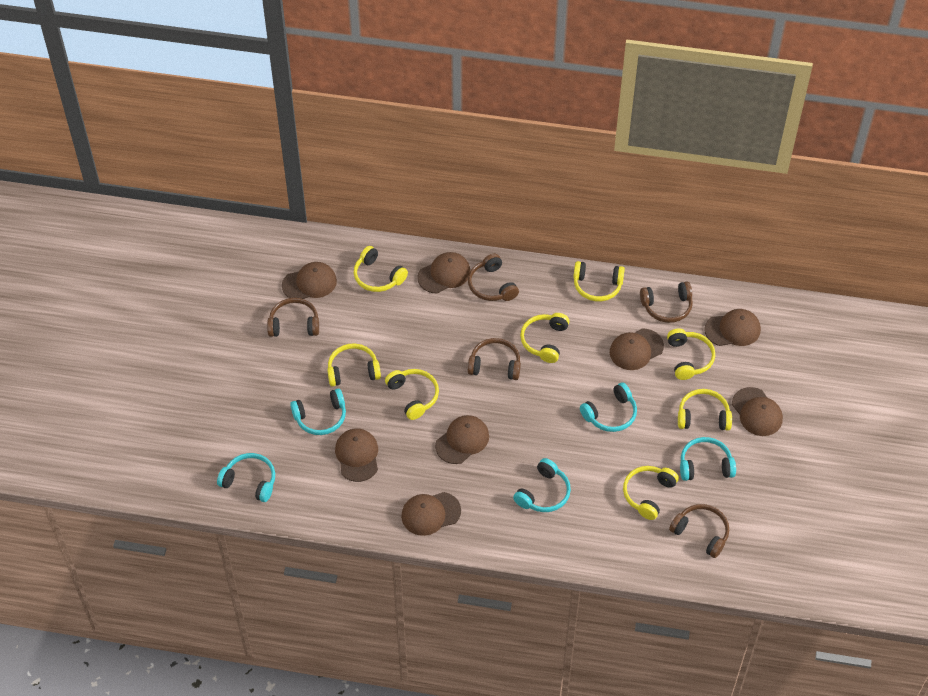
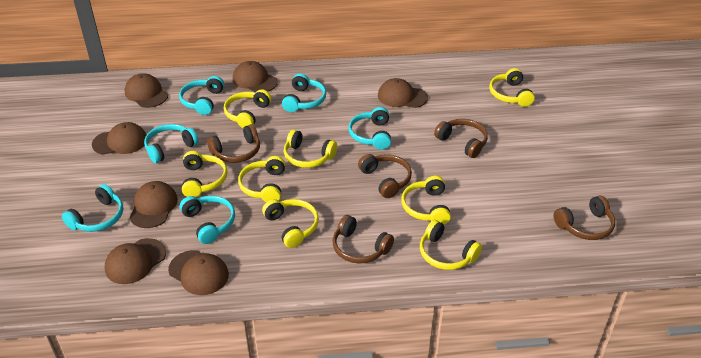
brown cap: 8 -> 7
turquoise headphones: 5 -> 6

